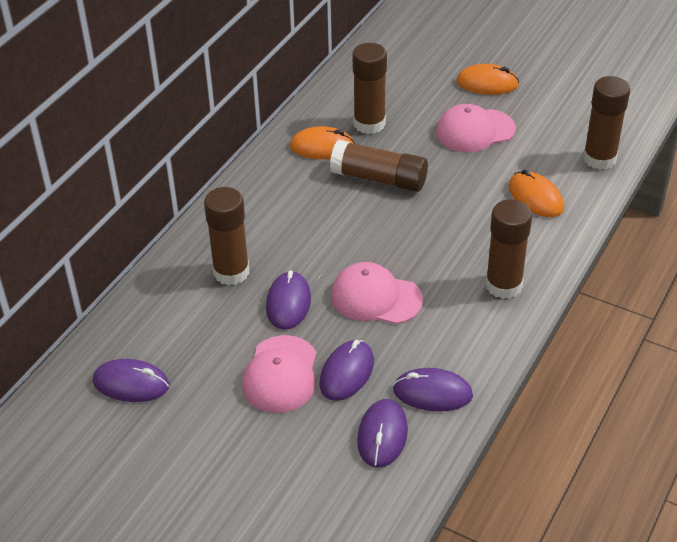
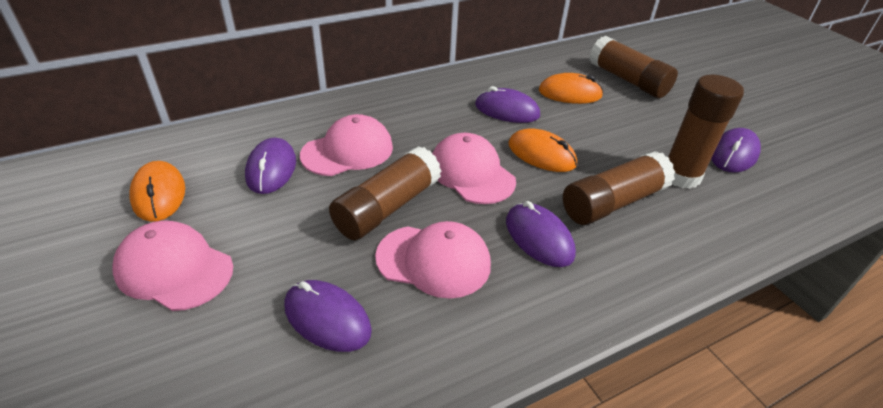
brown glue stick: 5 -> 4
pink cap: 3 -> 4

